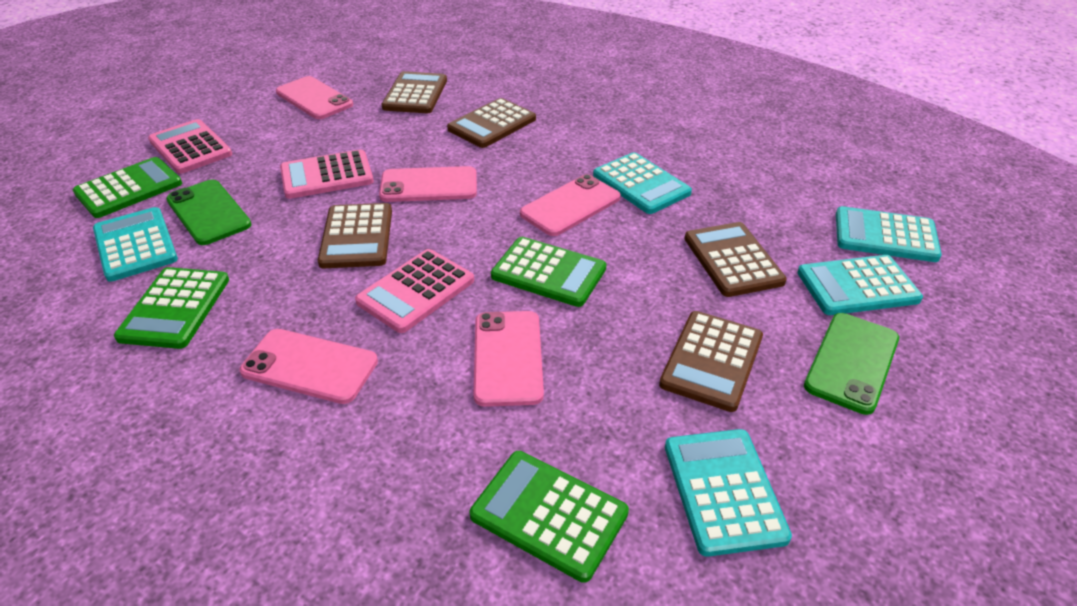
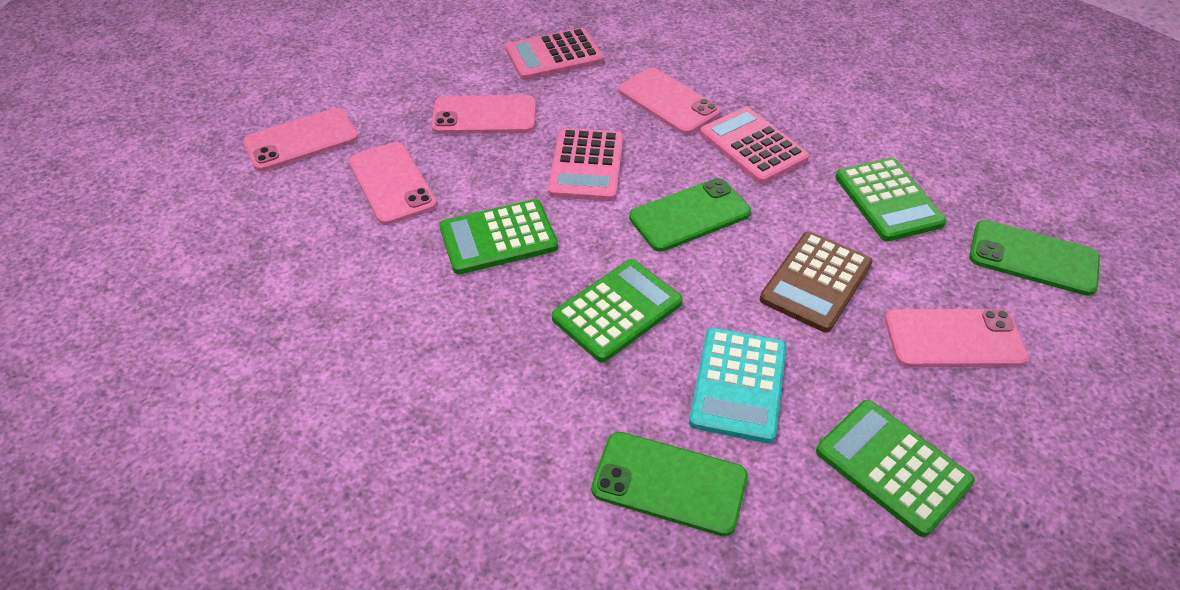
brown calculator: 5 -> 1
green phone: 2 -> 3
turquoise calculator: 5 -> 1

